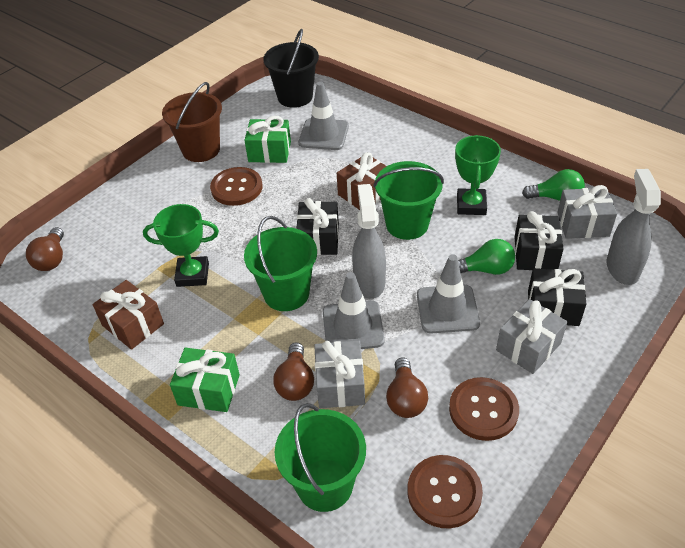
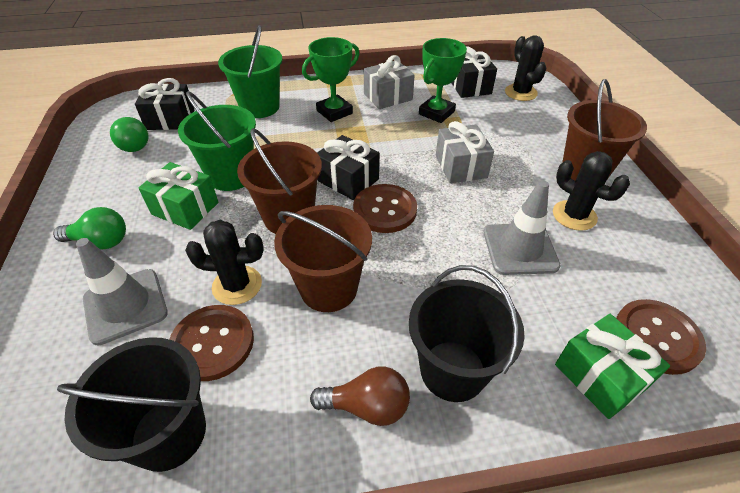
black bucket: 1 -> 2
black cactus: 0 -> 3
brown bucket: 1 -> 3
brown gift: 2 -> 0
brown light bulb: 3 -> 1
green bucket: 3 -> 2
grey gift: 3 -> 2
grey spray bottle: 2 -> 0
grey traffic cone: 3 -> 2

